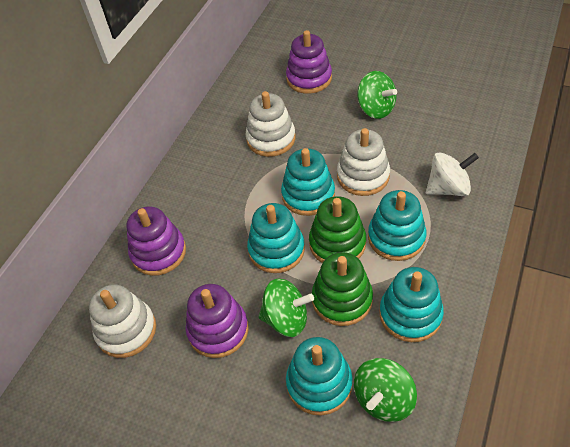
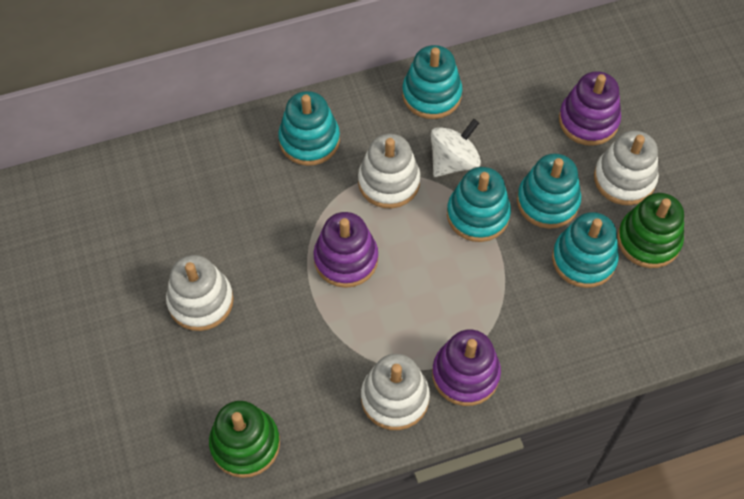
green spinning top: 3 -> 0
white stacking toy: 3 -> 4

